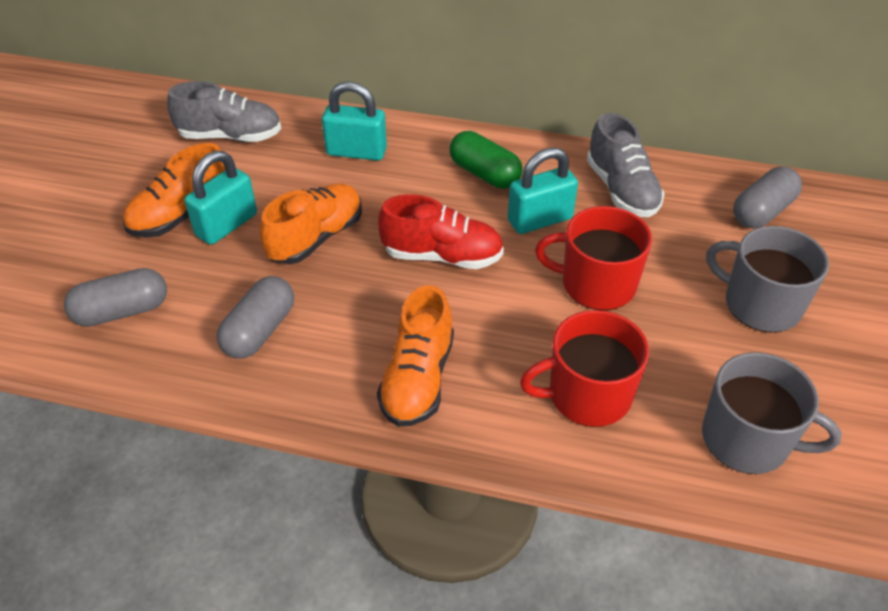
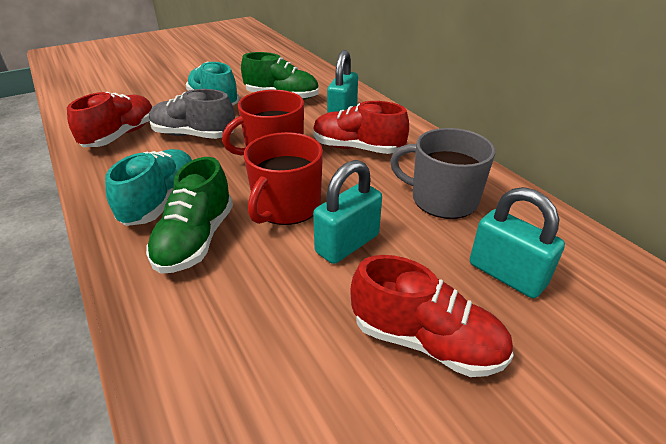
green capsule: 1 -> 0
green shoe: 0 -> 2
grey capsule: 3 -> 0
grey mug: 2 -> 1
grey shoe: 2 -> 1
orange shoe: 3 -> 0
red shoe: 1 -> 3
turquoise shoe: 0 -> 2

